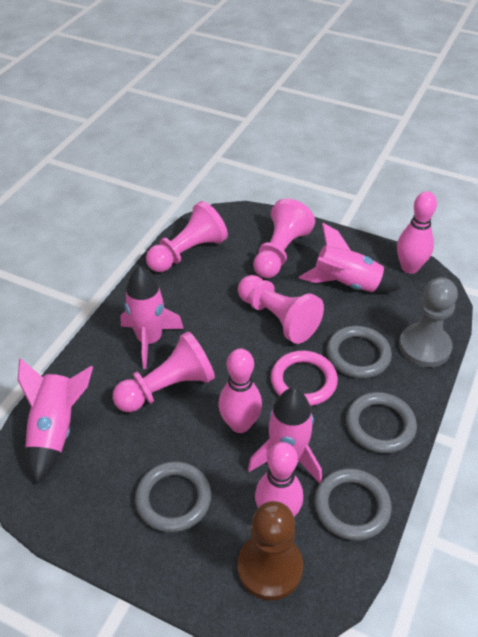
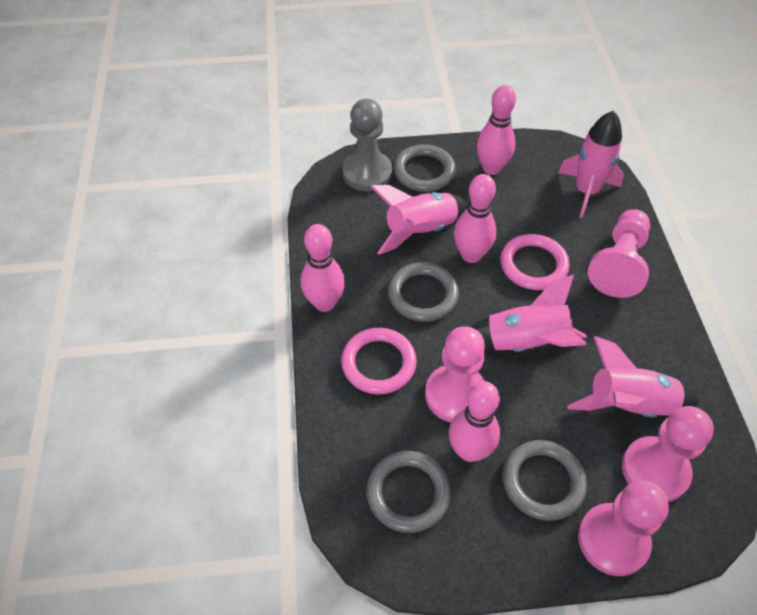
brown pawn: 1 -> 0
pink bowling pin: 3 -> 4
pink ring: 1 -> 2

